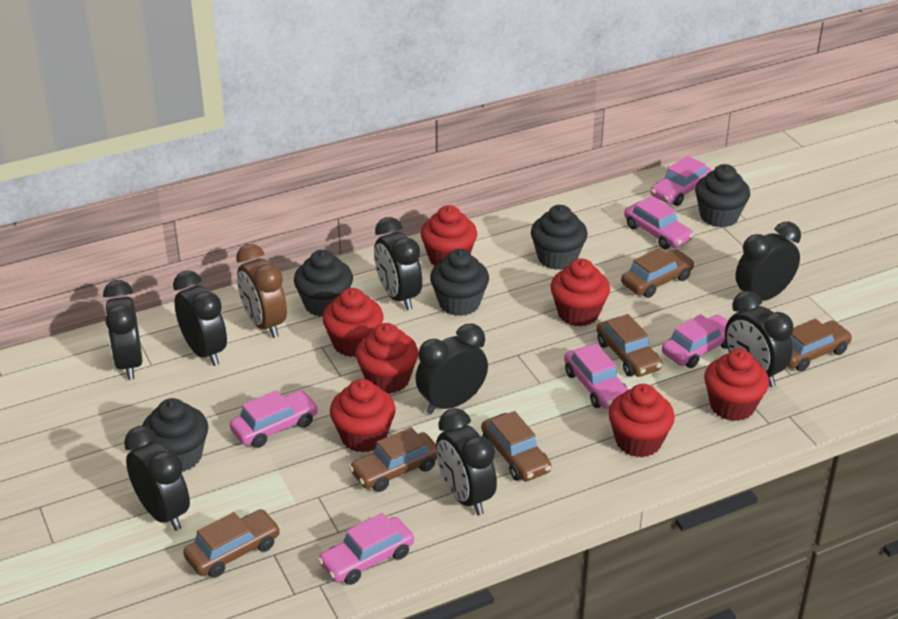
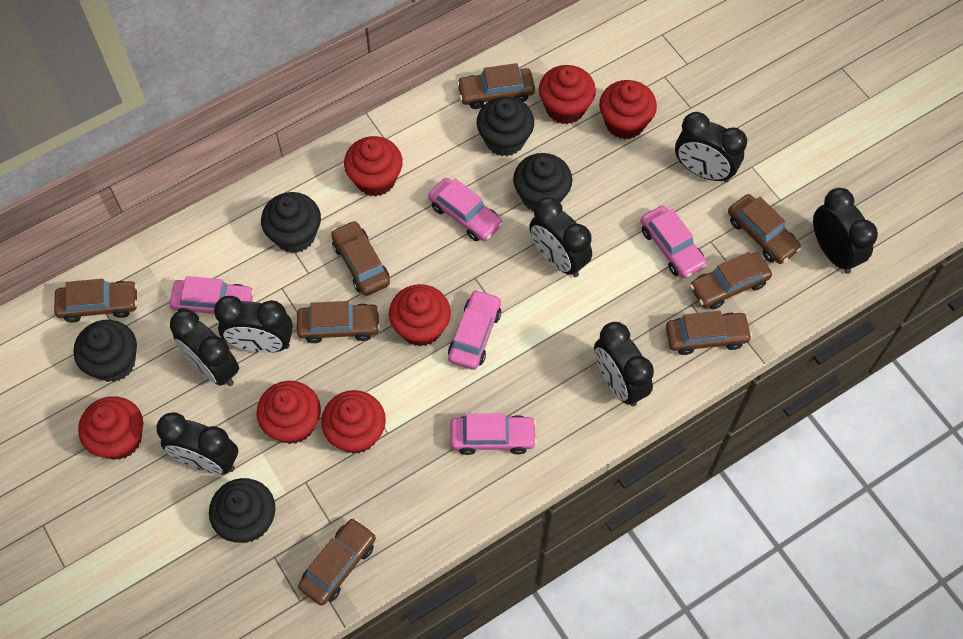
black clock: 8 -> 7
brown car: 6 -> 8
brown clock: 1 -> 0
pink car: 6 -> 5

